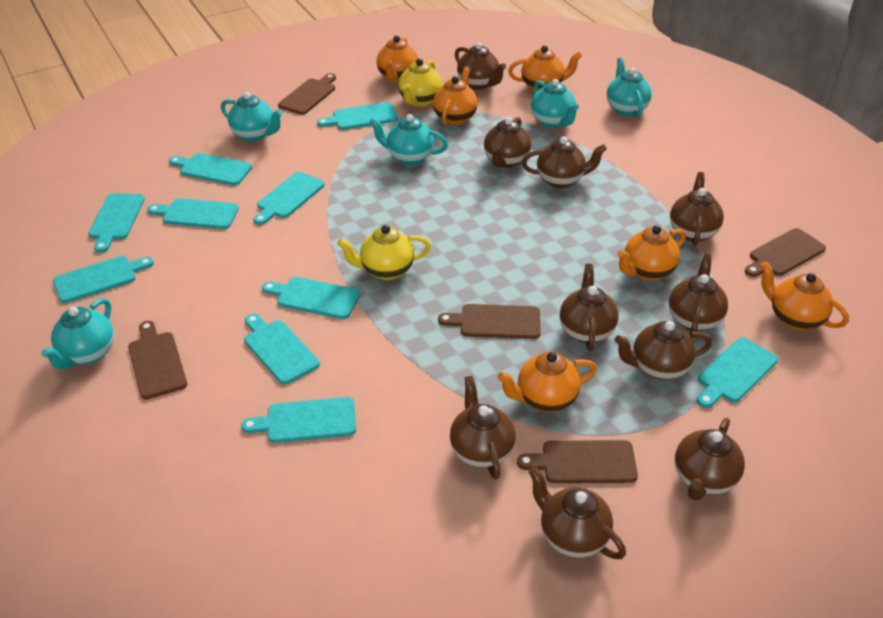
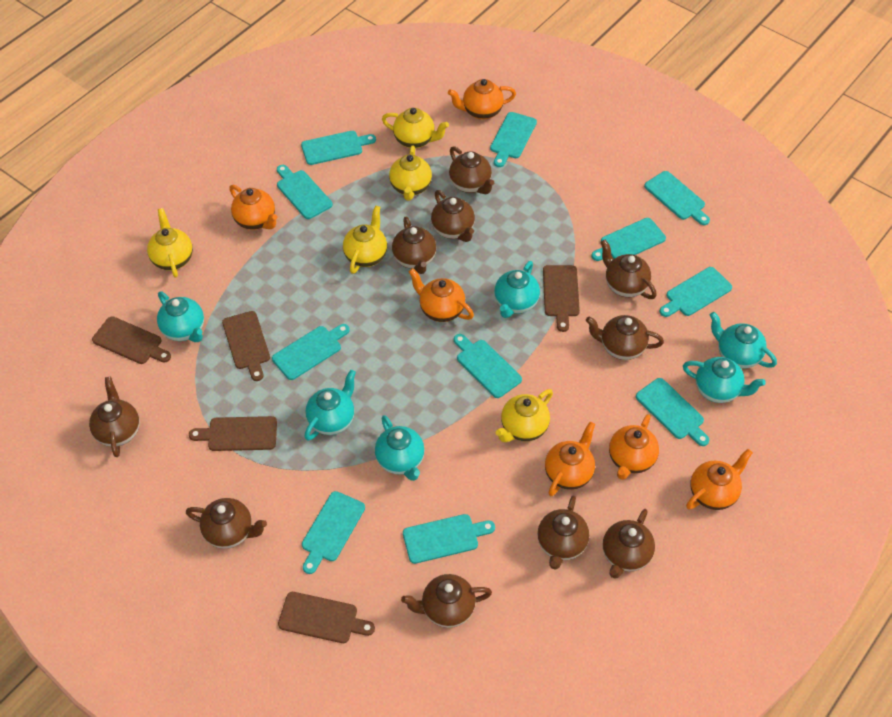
turquoise cutting board: 10 -> 11
turquoise teapot: 5 -> 6
yellow teapot: 2 -> 5

